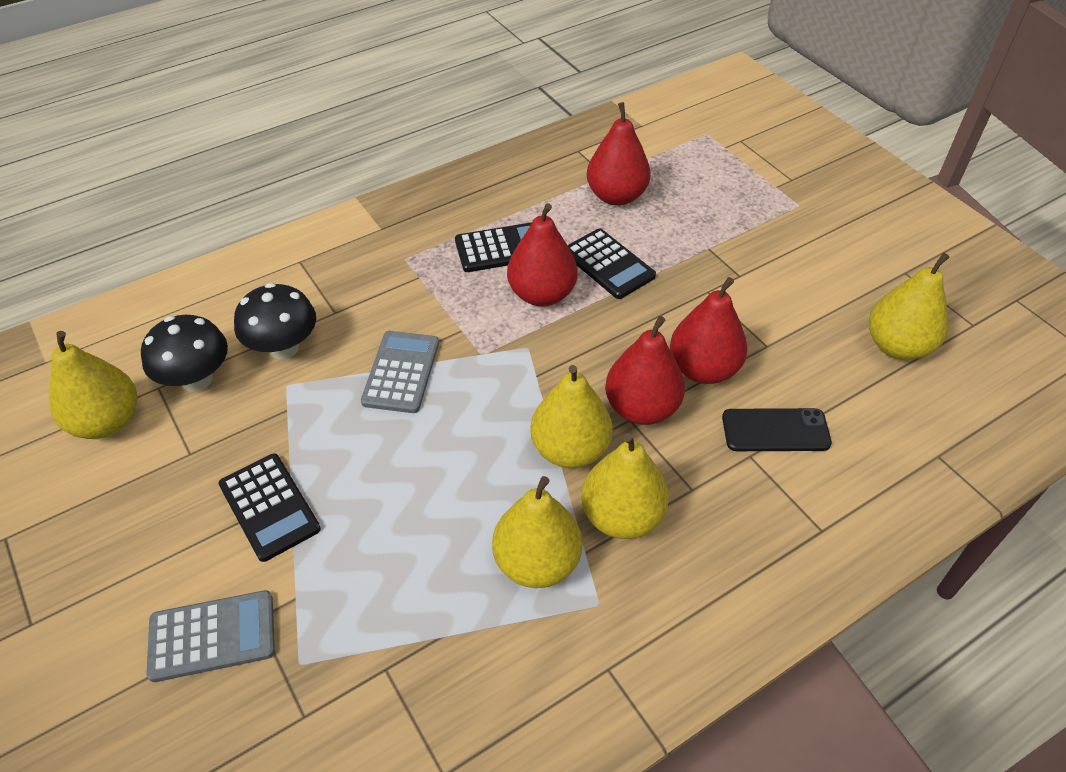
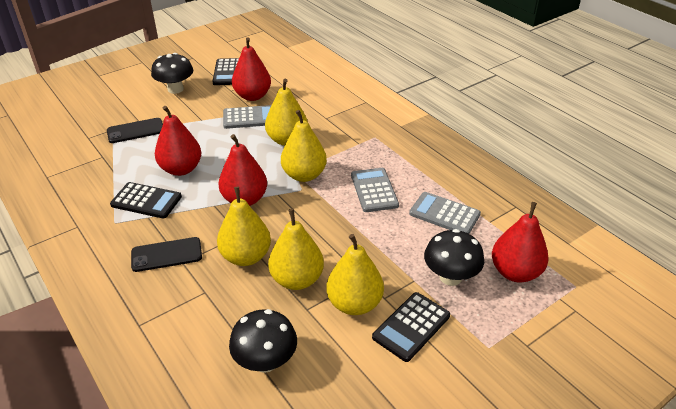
black mushroom: 2 -> 3
black phone: 1 -> 2
grey calculator: 2 -> 3

